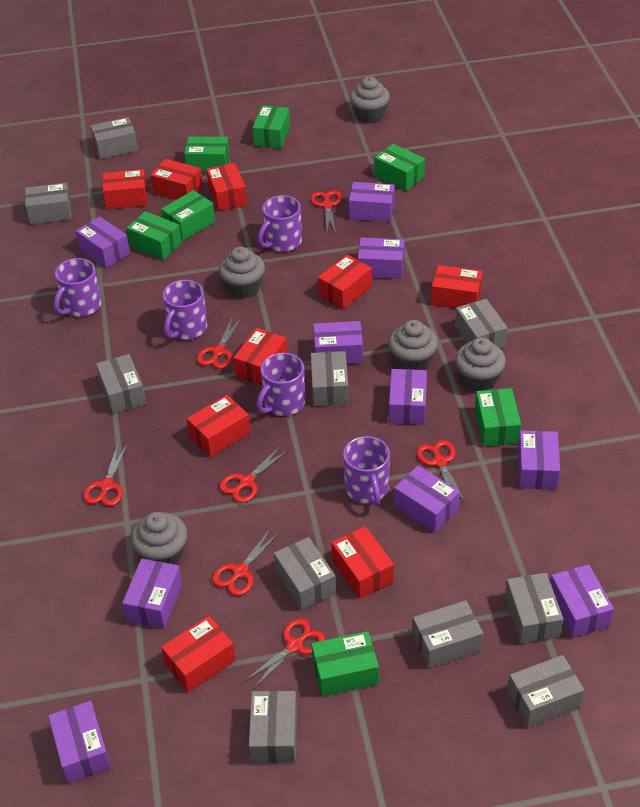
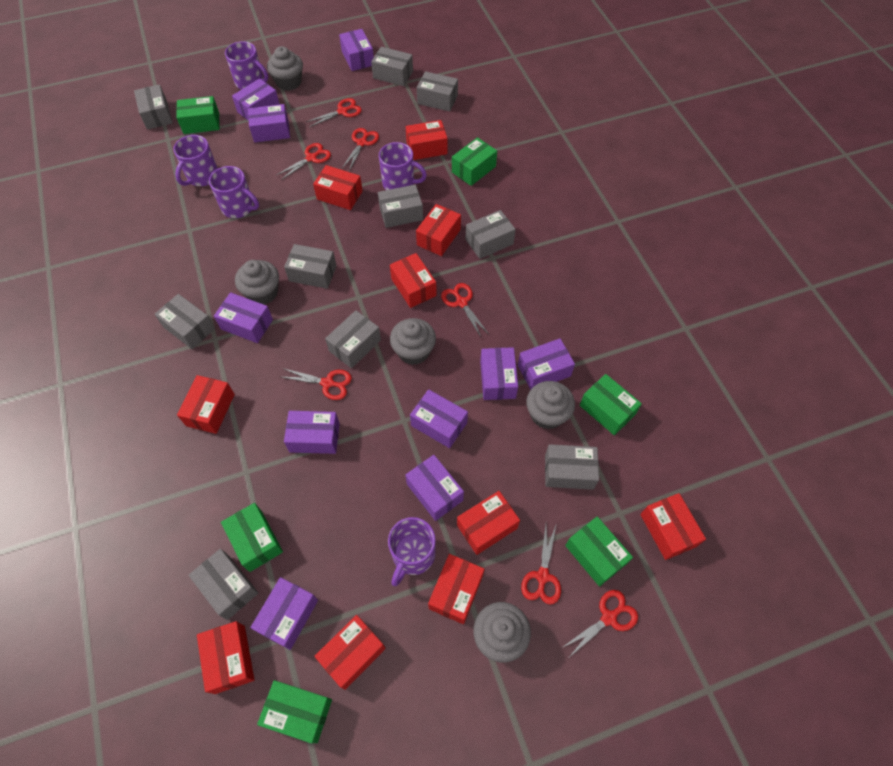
green box: 7 -> 6
red box: 9 -> 10

